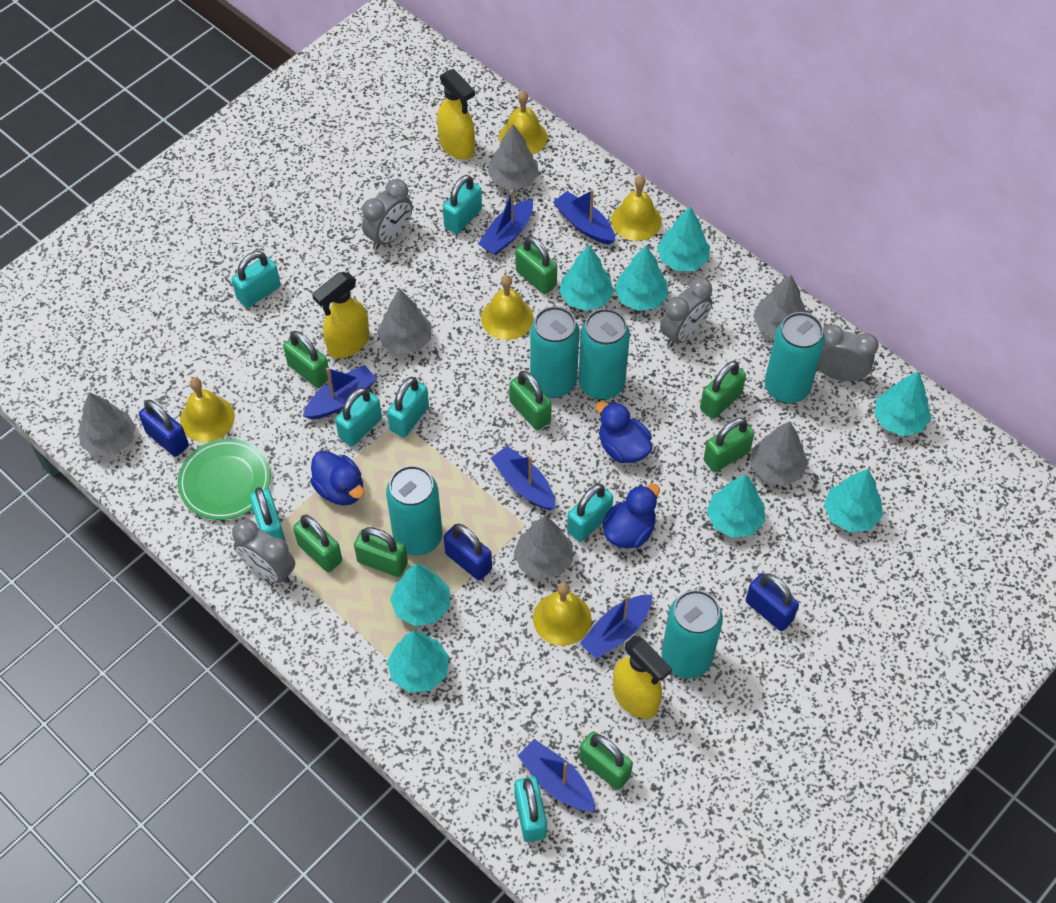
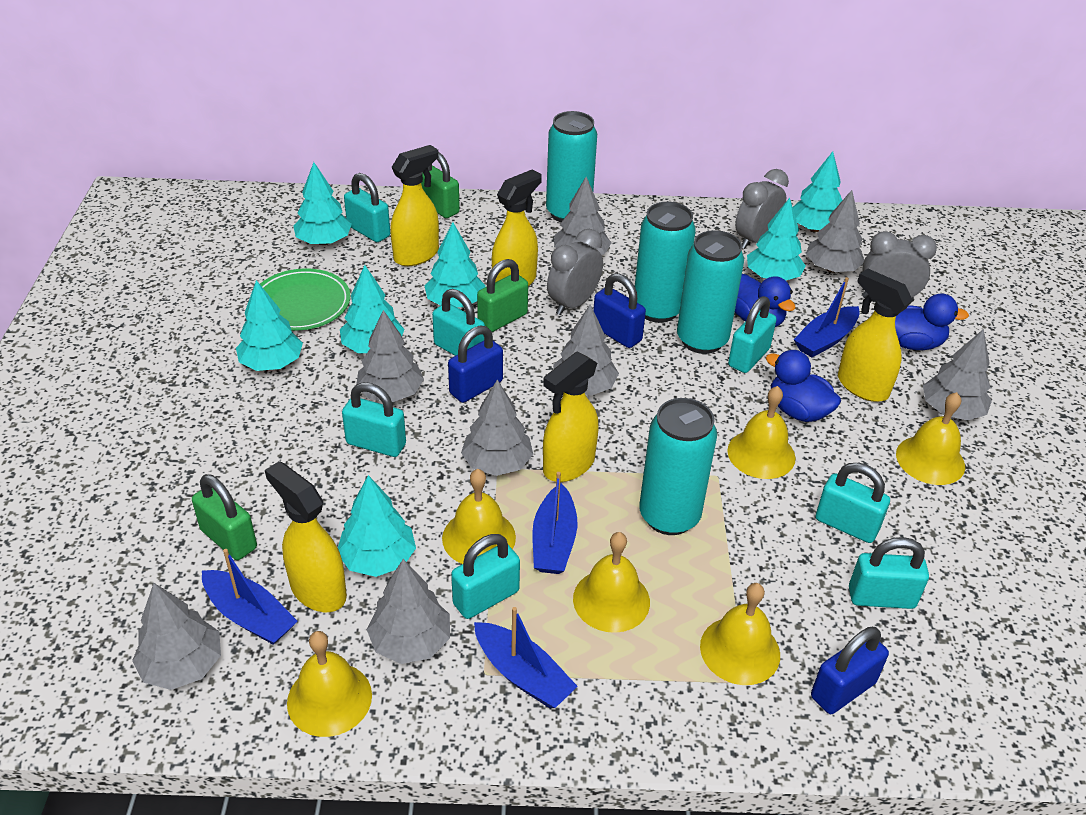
blue boat: 6 -> 4
green padlock: 8 -> 3
grey clock: 4 -> 3
grey tree: 6 -> 8
turquoise can: 5 -> 4
turquoise tree: 8 -> 7
yellow bell: 5 -> 6
yellow spray bottle: 3 -> 5

